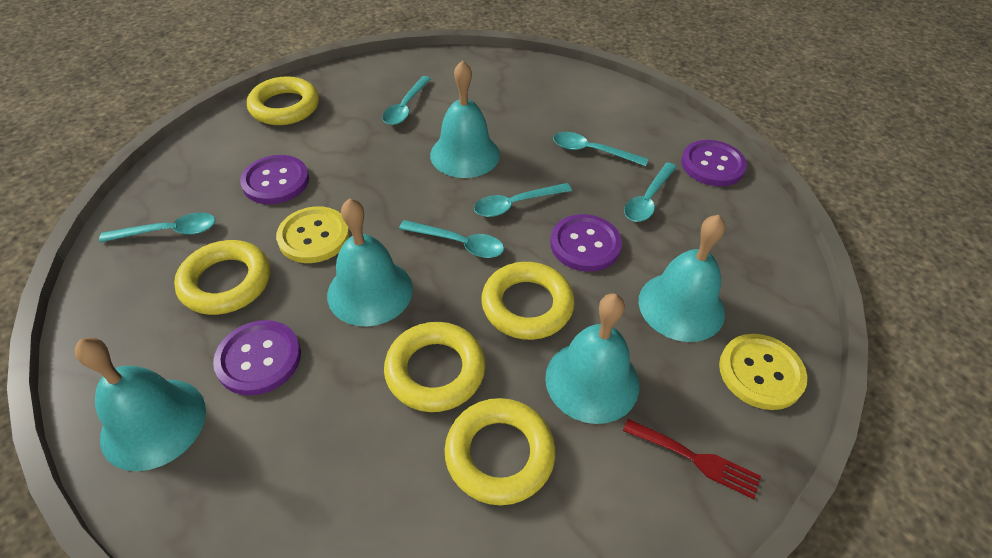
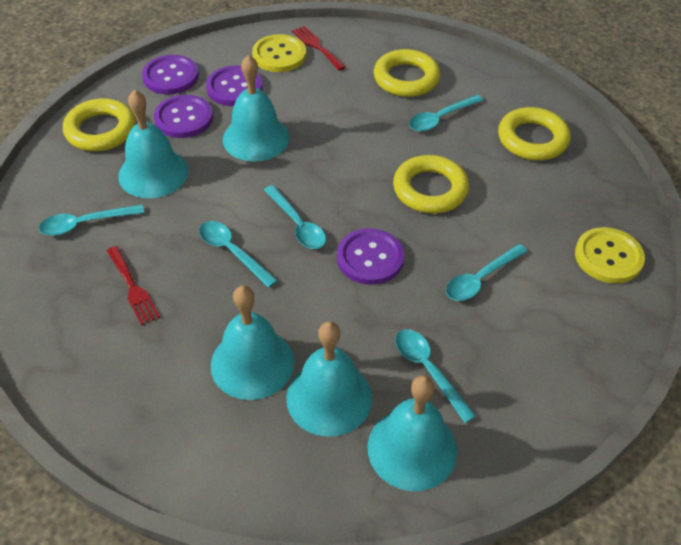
red fork: 1 -> 2
yellow ring: 5 -> 4

